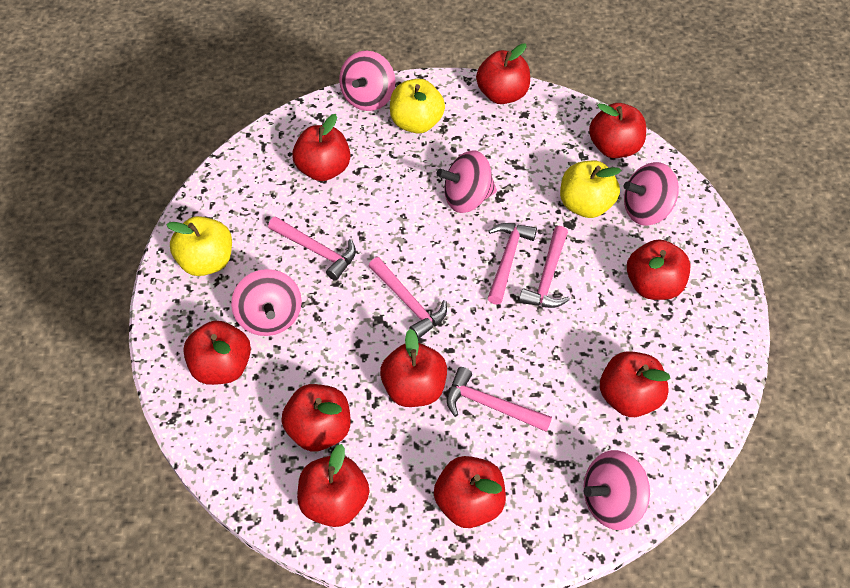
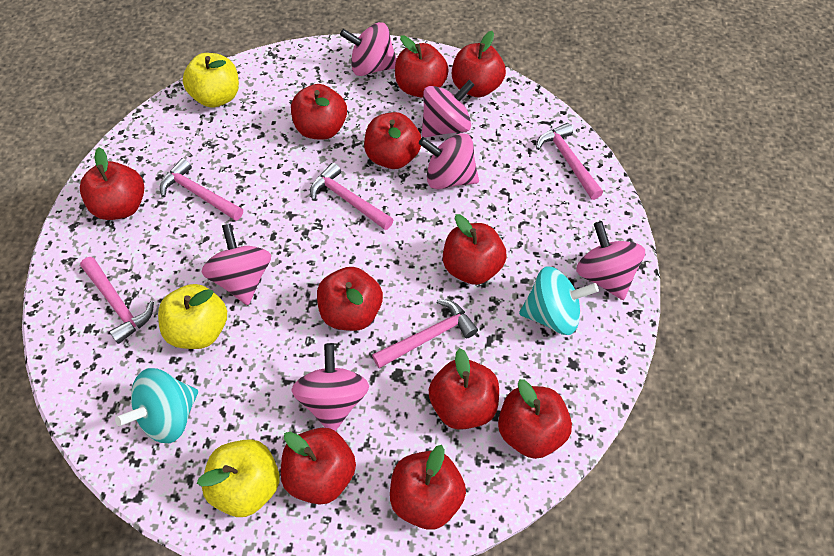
pink spinning top: 5 -> 6
red apple: 10 -> 11
turquoise spinning top: 0 -> 2

